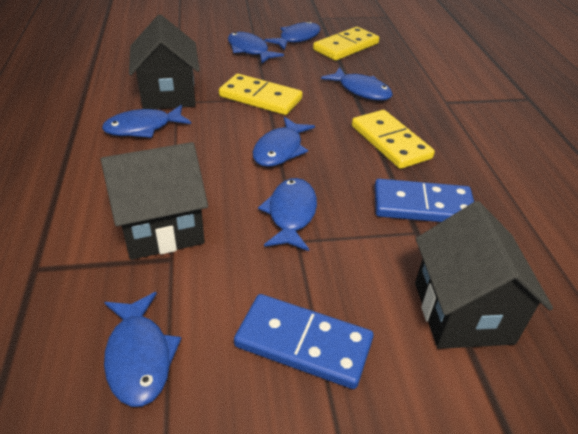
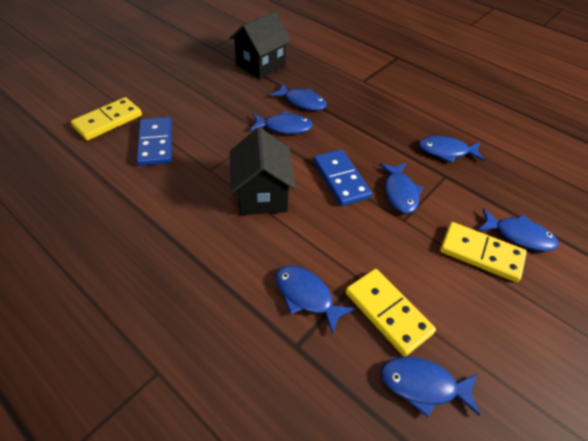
black house: 3 -> 2

